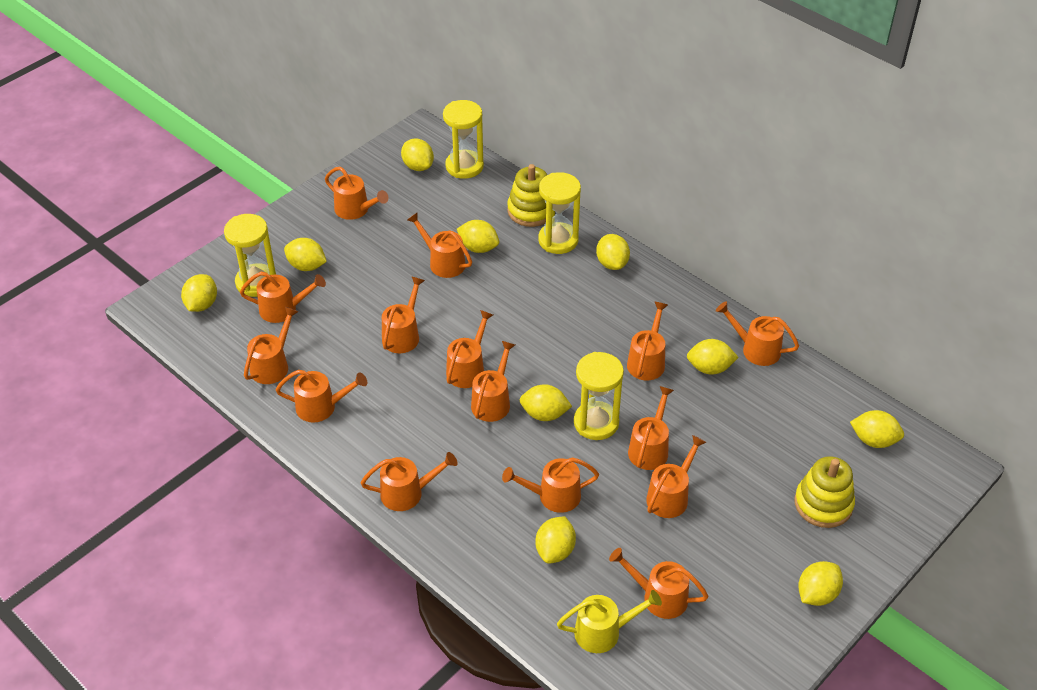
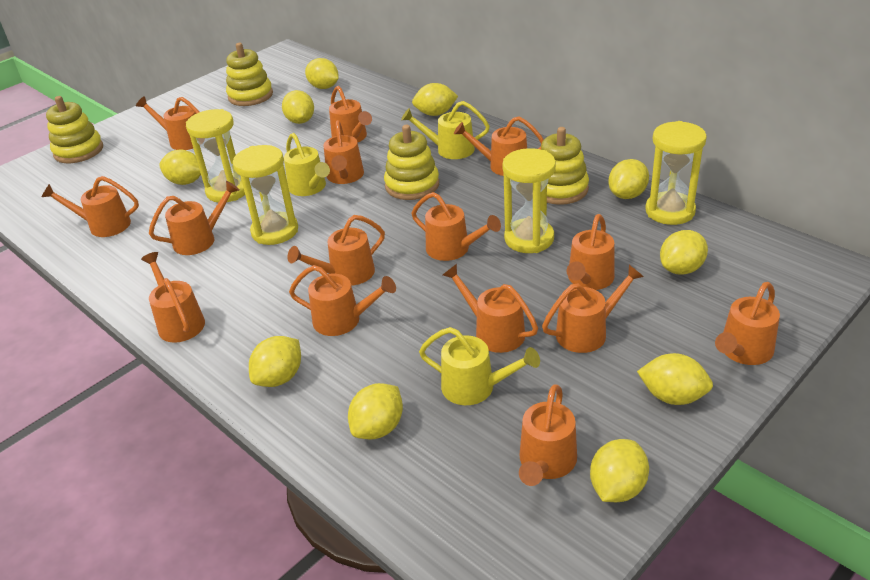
yellow stacking toy: 2 -> 4
yellow watering can: 1 -> 3

